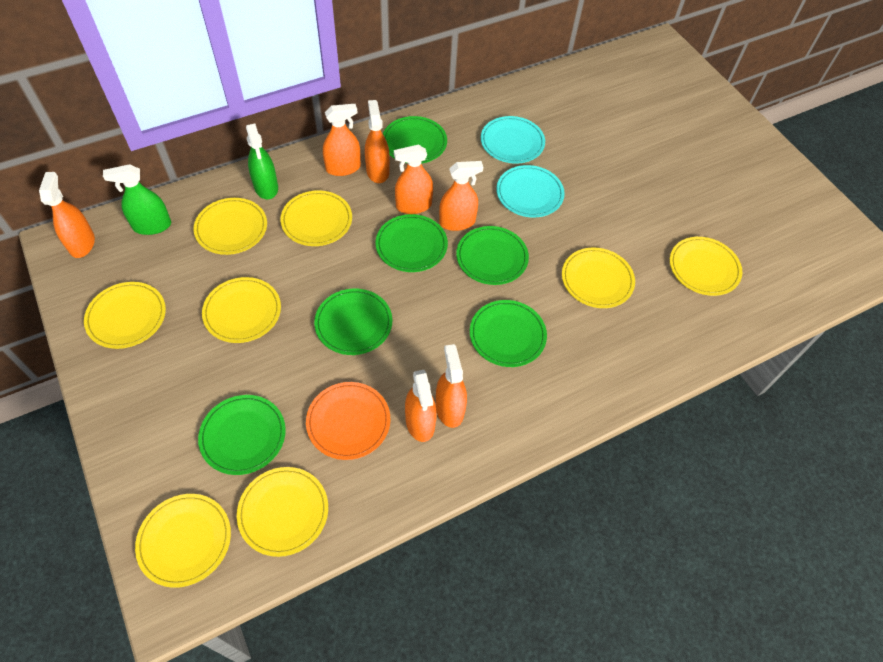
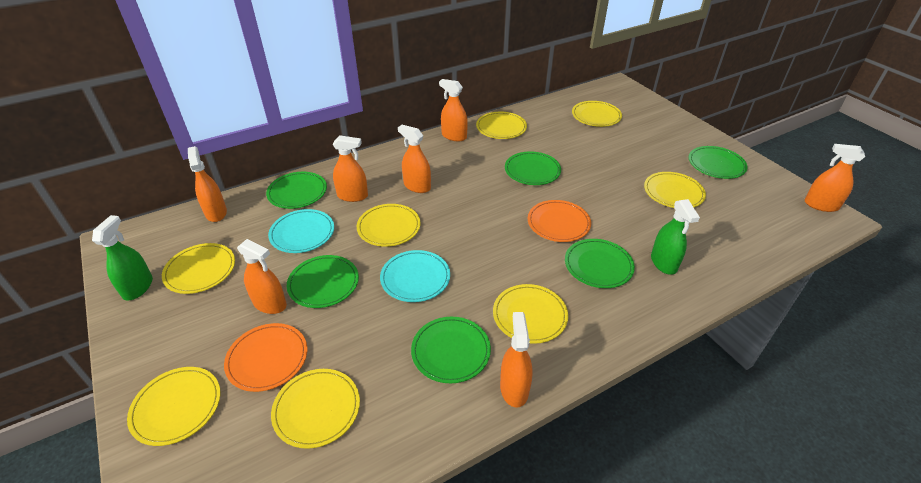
orange plate: 1 -> 2

